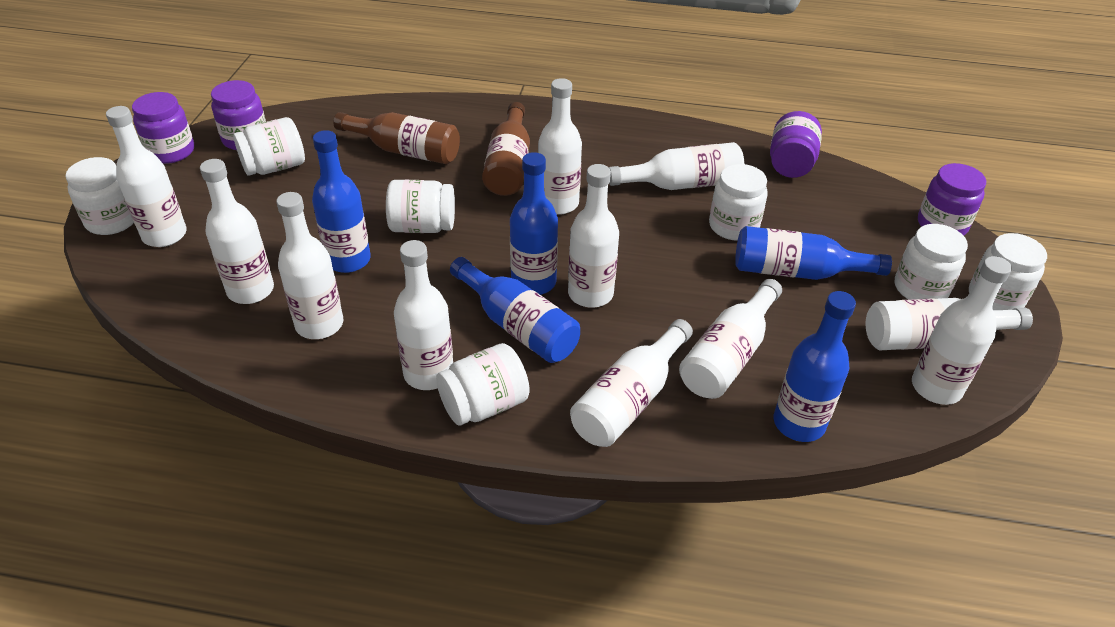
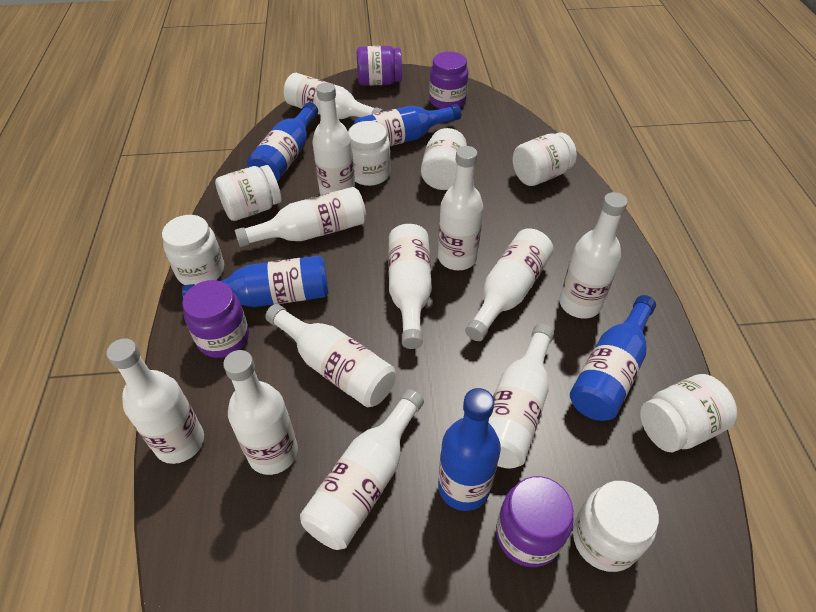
brown bottle: 2 -> 0
white bottle: 11 -> 12

